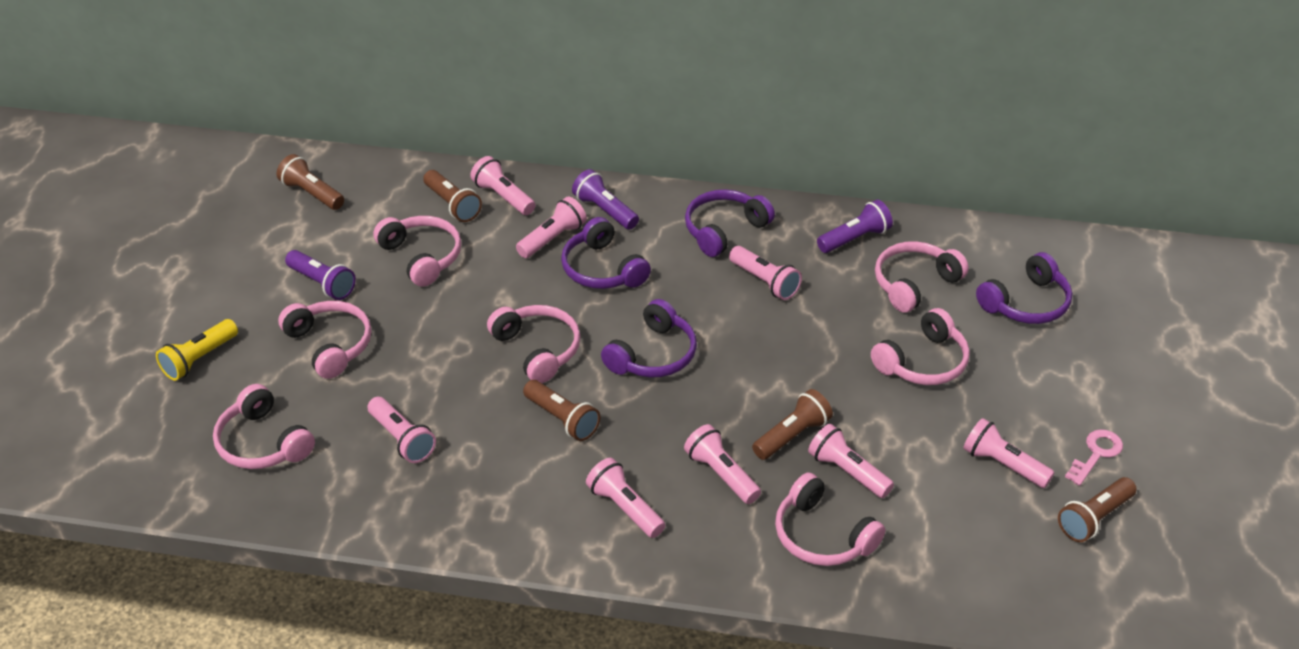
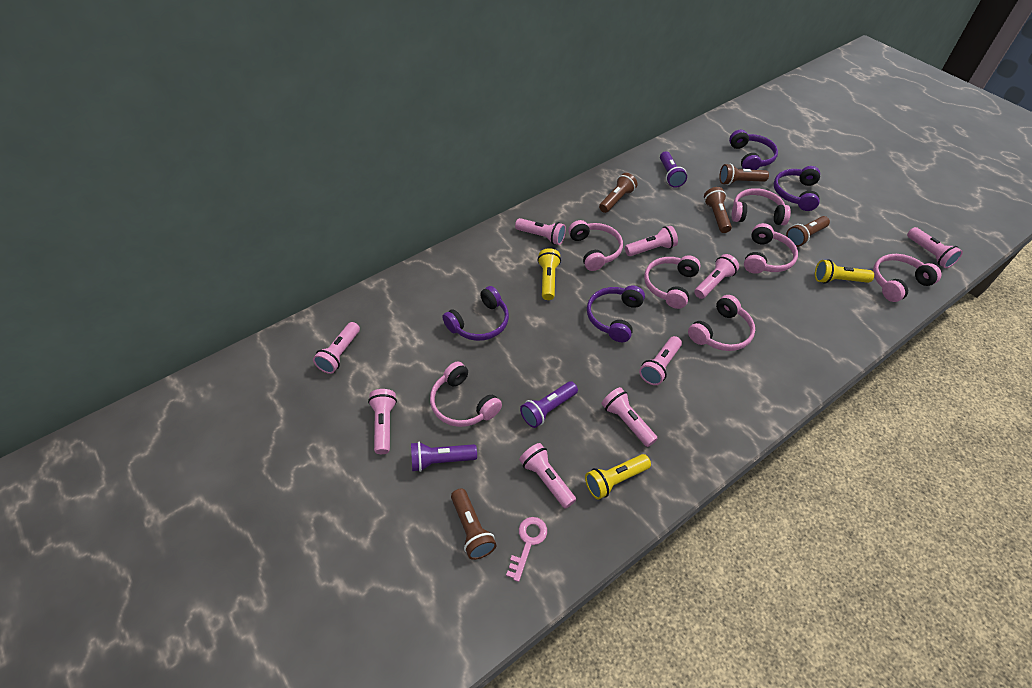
pink flashlight: 8 -> 9
yellow flashlight: 1 -> 3

